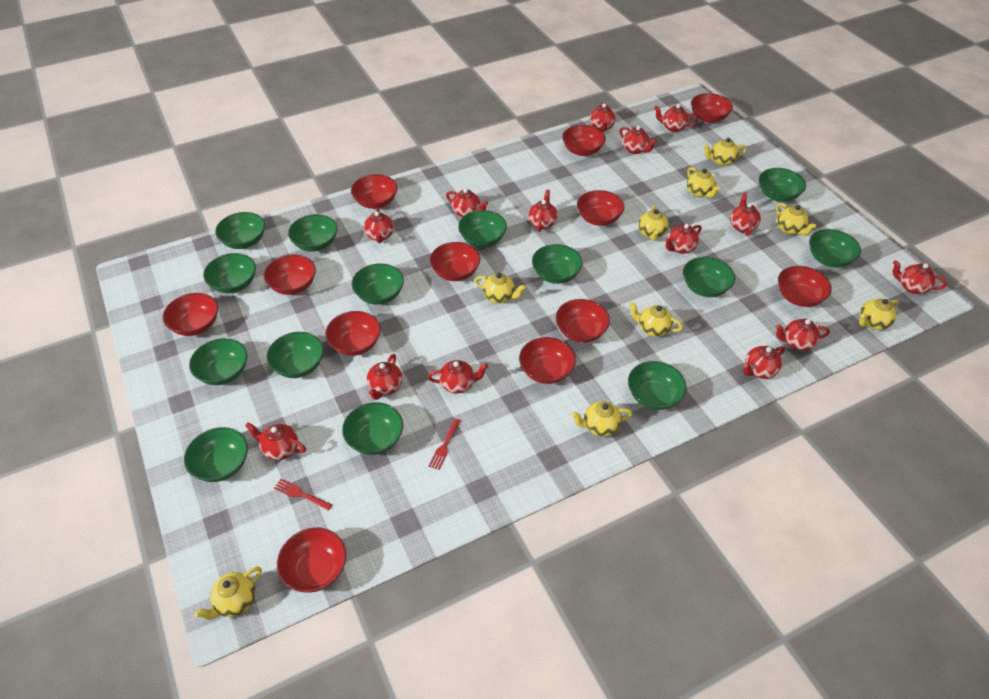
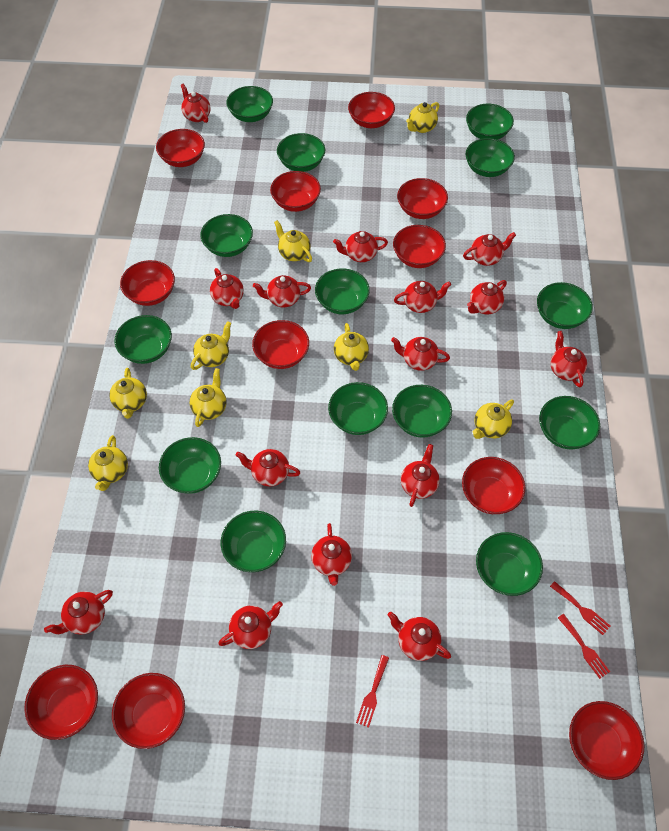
red bowl: 12 -> 11
red fork: 2 -> 3
red teapot: 14 -> 15
yellow teapot: 9 -> 8

